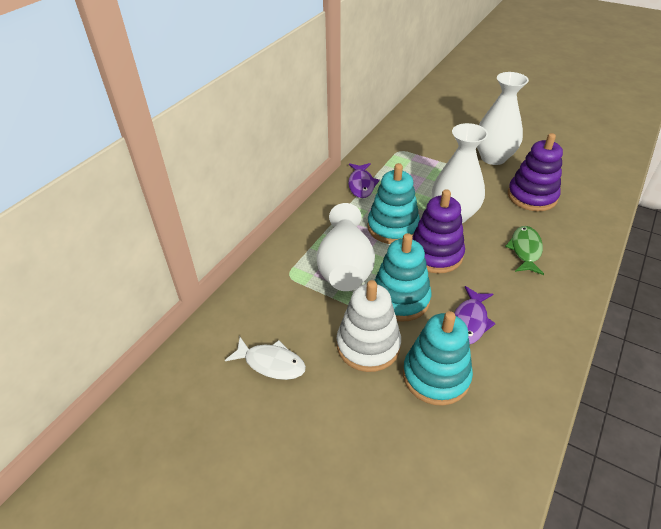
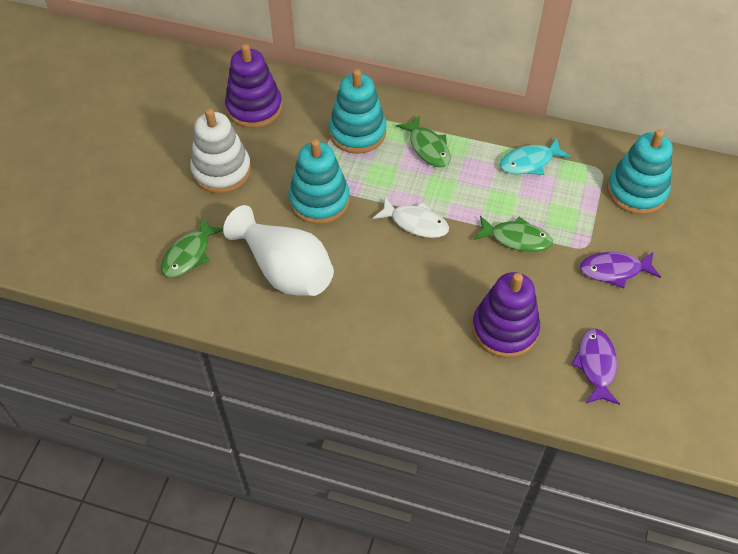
green fish: 1 -> 3
turquoise fish: 0 -> 1
white vase: 3 -> 1

